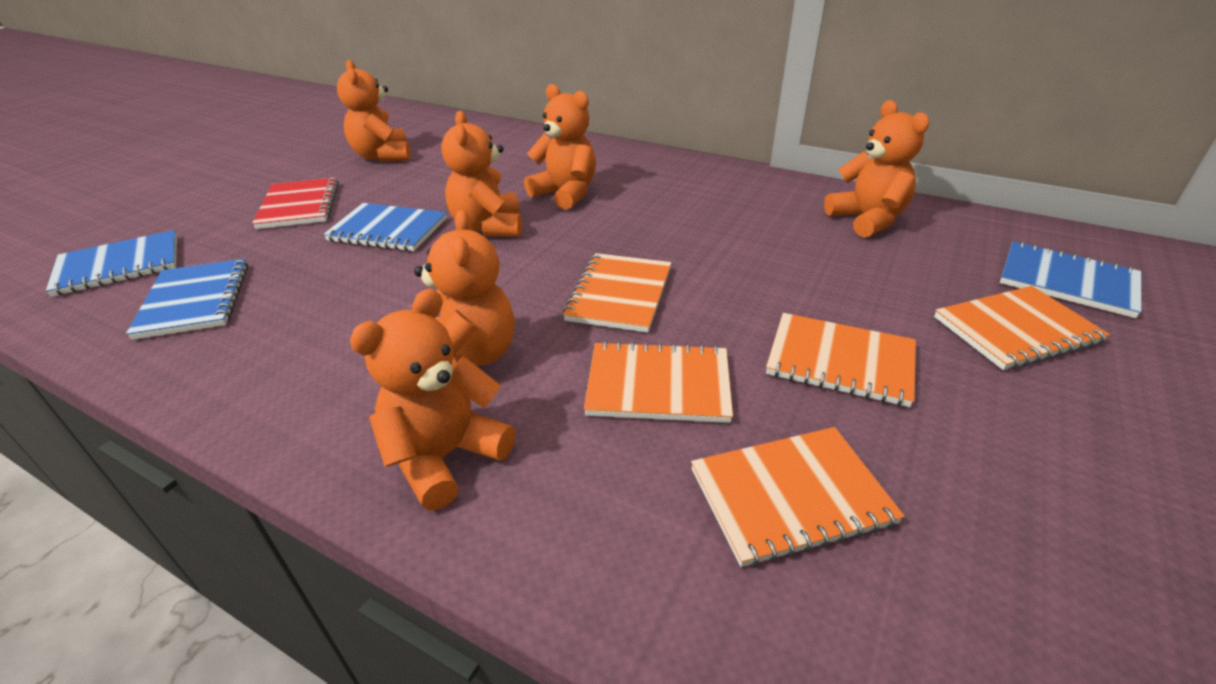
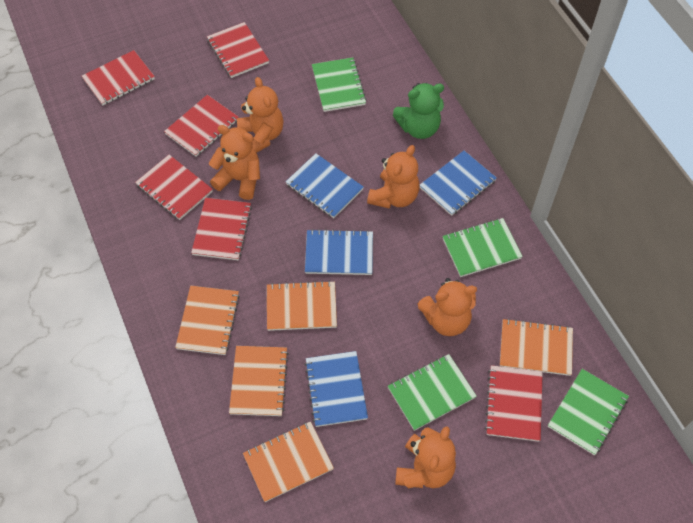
green notebook: 0 -> 4
green teddy bear: 0 -> 1
orange teddy bear: 6 -> 5
red notebook: 1 -> 6

